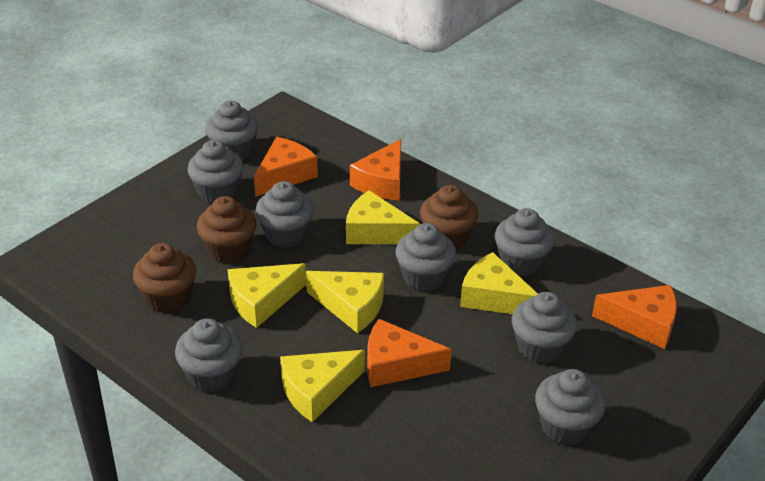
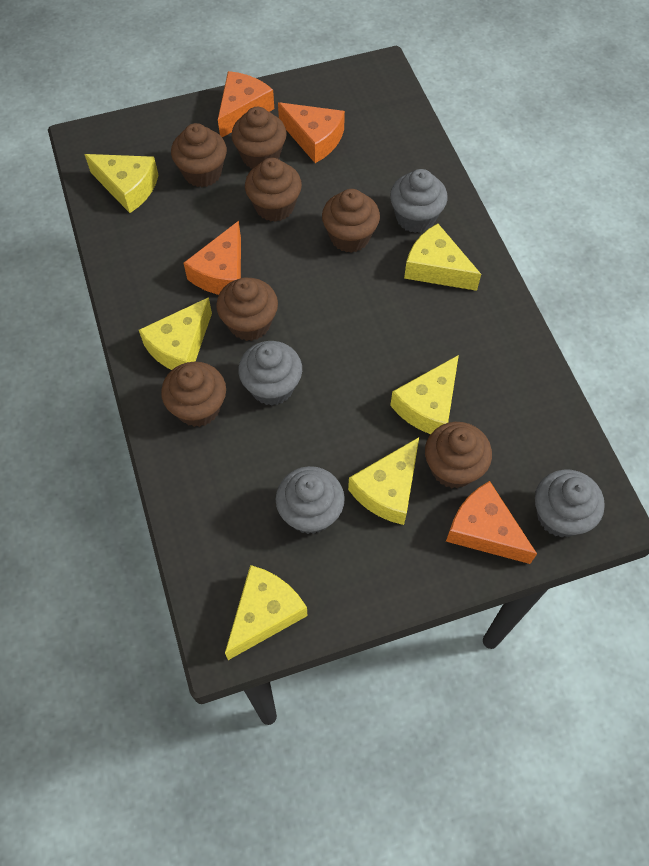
brown cupcake: 3 -> 7
grey cupcake: 8 -> 4
yellow cheese: 5 -> 6

